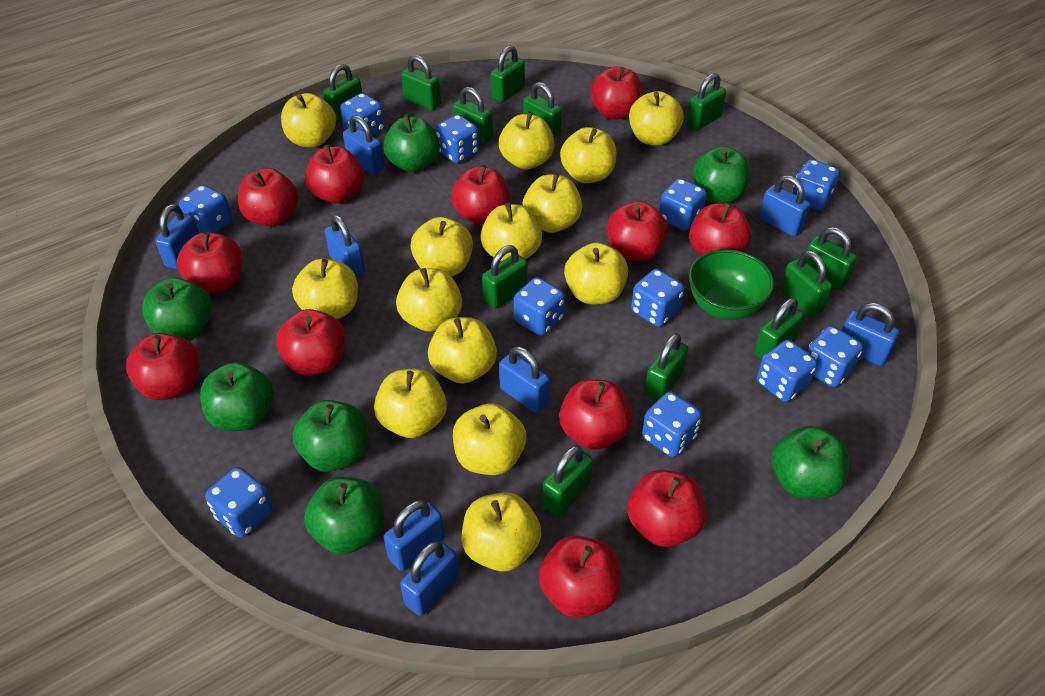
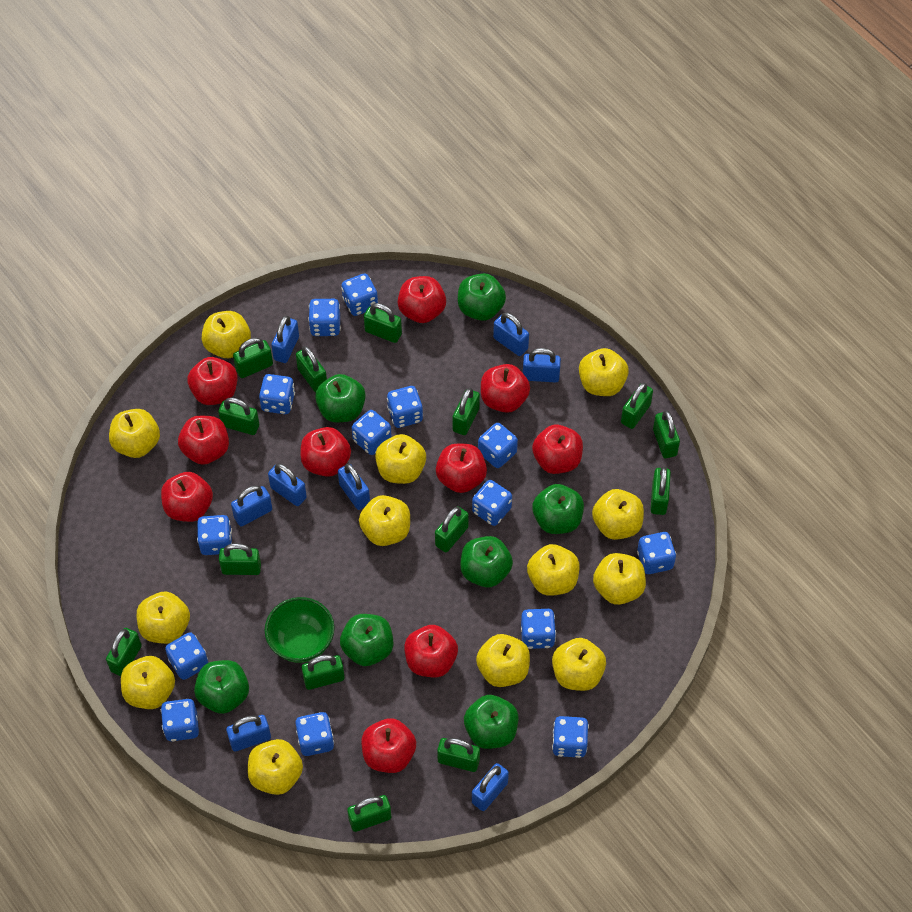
blue dice: 11 -> 14
green padlock: 12 -> 14
red apple: 12 -> 10
yellow apple: 14 -> 13

